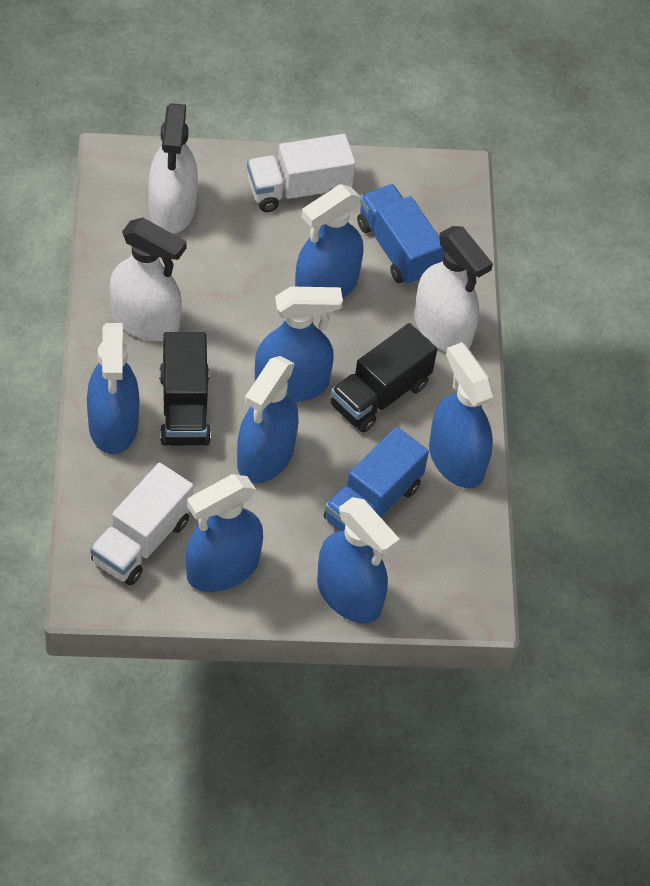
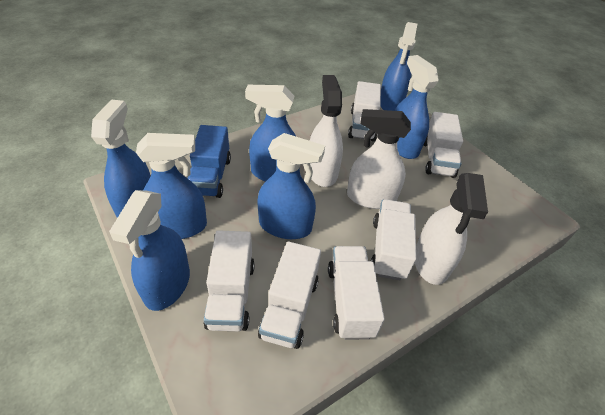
black truck: 2 -> 0
blue truck: 2 -> 1
white truck: 2 -> 6

